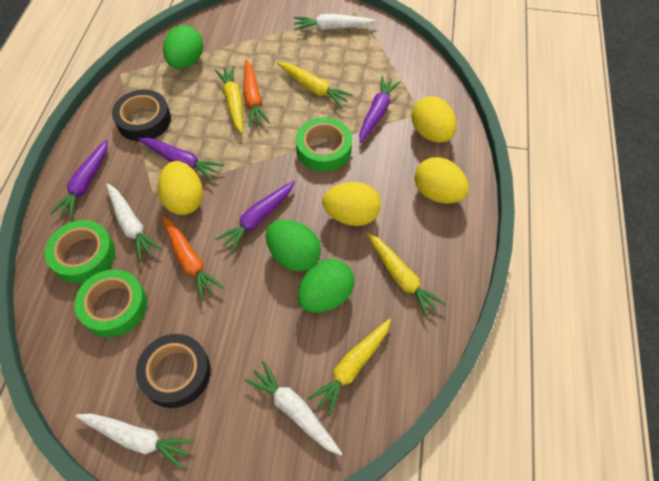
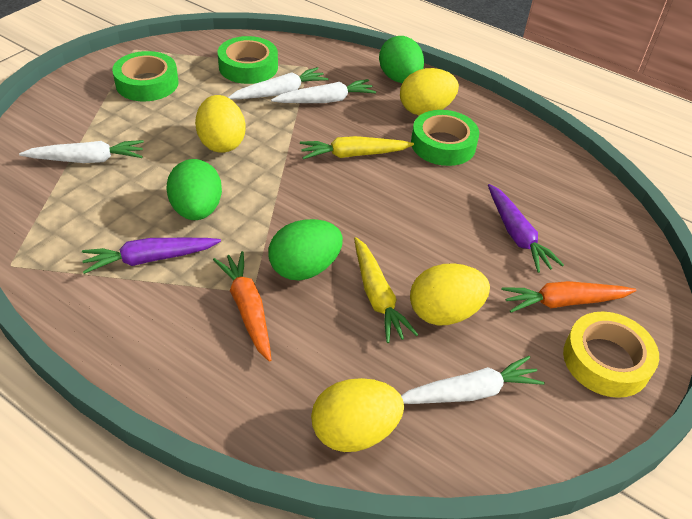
black tape: 2 -> 0
purple carrot: 4 -> 2
yellow carrot: 4 -> 2
yellow tape: 0 -> 1

